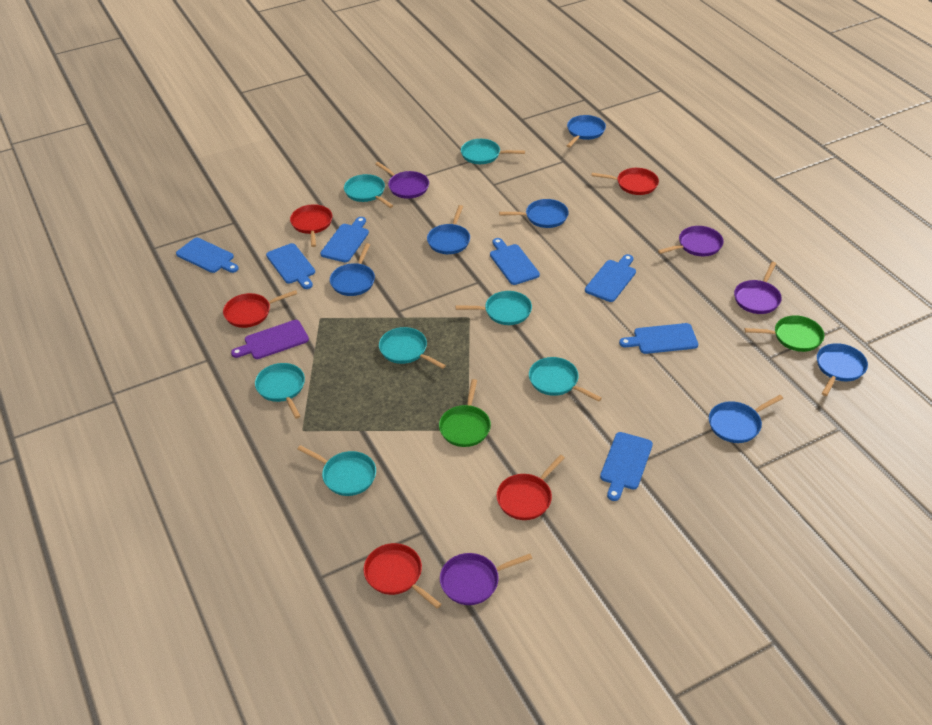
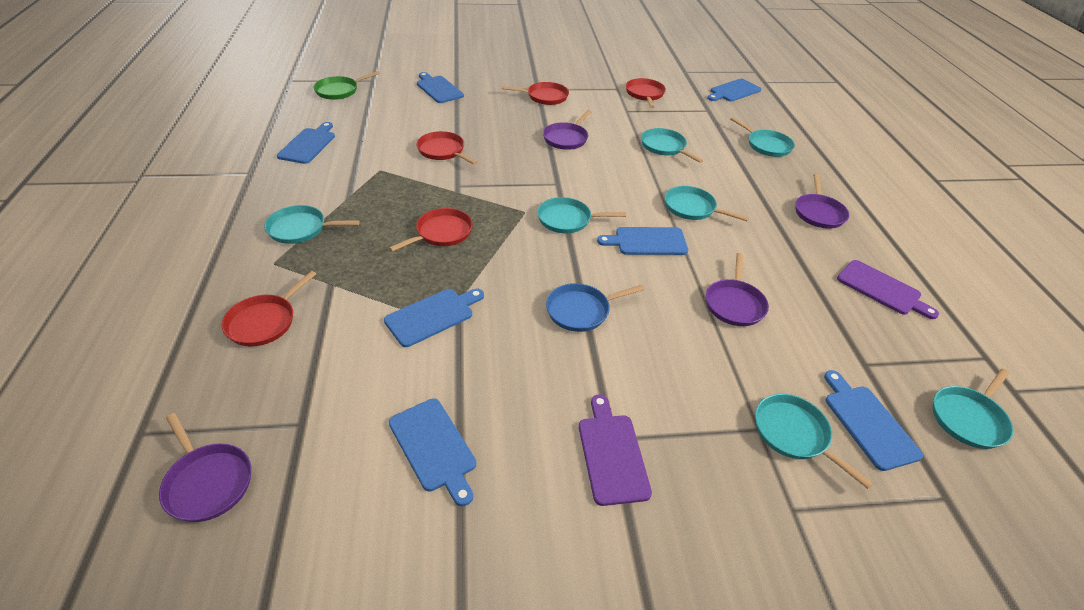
blue pan: 6 -> 1
green pan: 2 -> 1
purple cutting board: 1 -> 2

